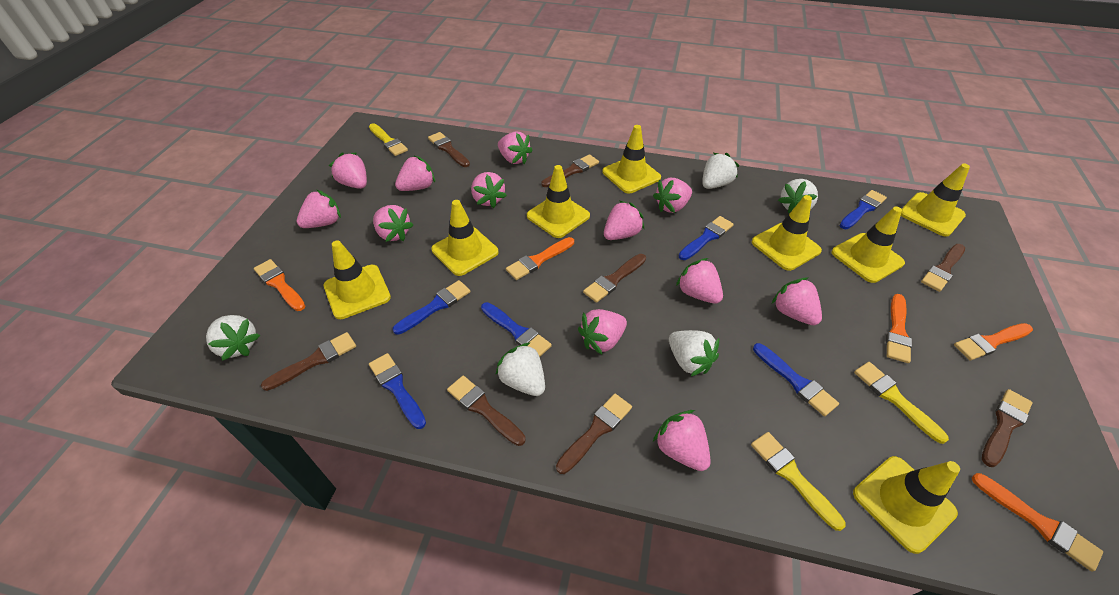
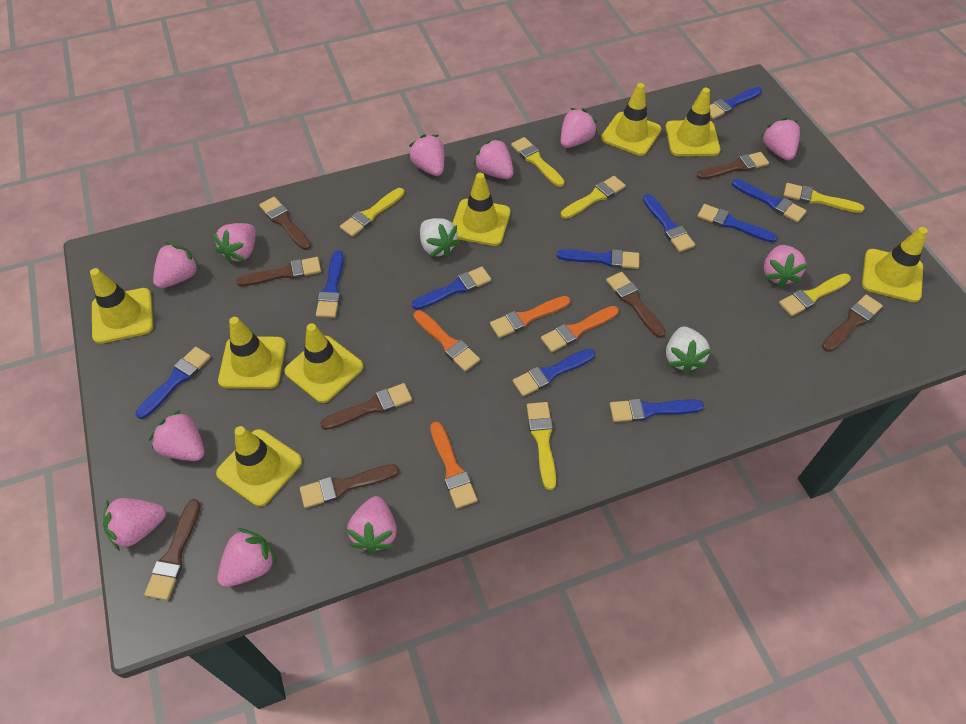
blue brush: 6 -> 10
orange brush: 5 -> 4
pink strawberry: 12 -> 11
white strawberry: 5 -> 2
yellow brush: 3 -> 6

